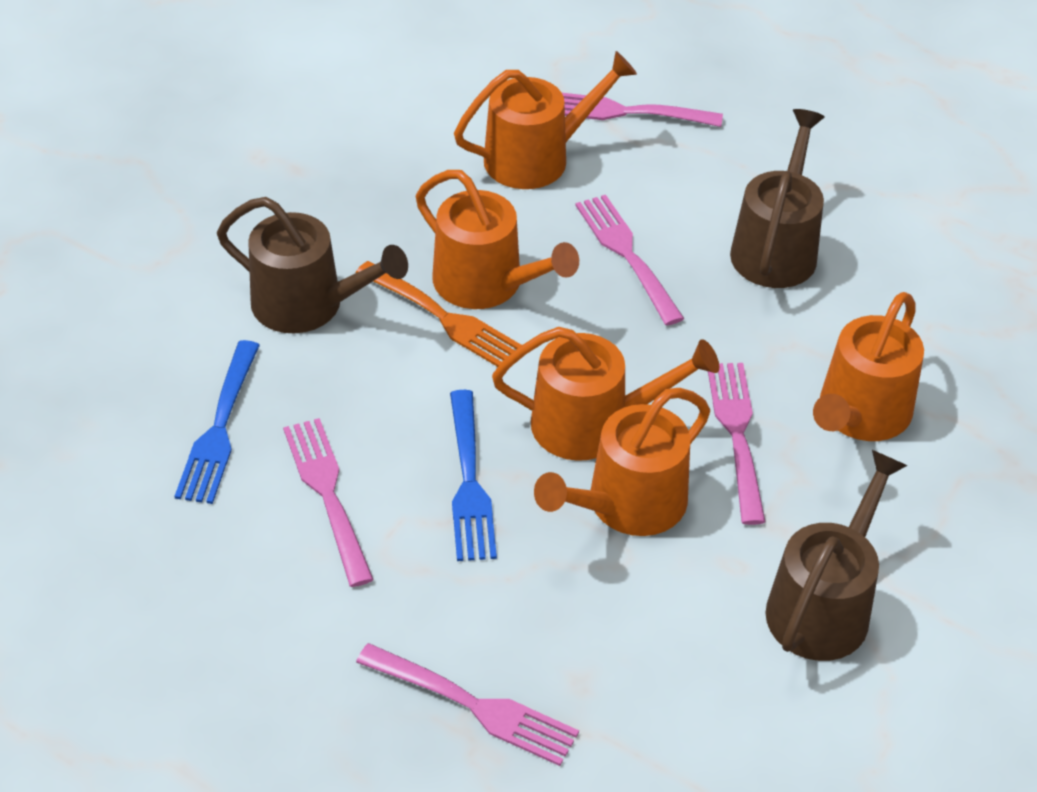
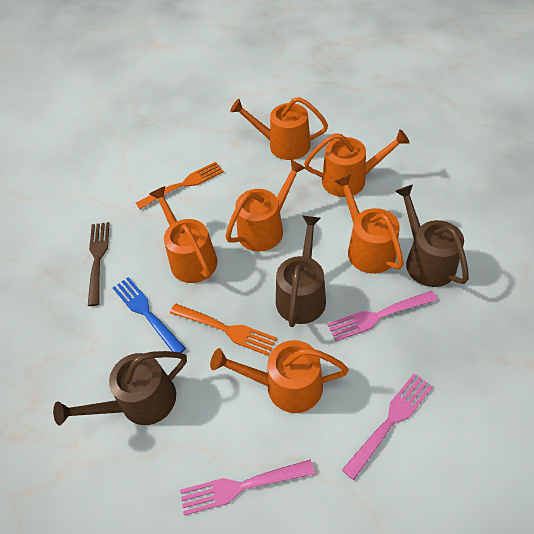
blue fork: 2 -> 1
brown fork: 0 -> 1
orange fork: 1 -> 2
orange watering can: 5 -> 6
pink fork: 5 -> 3

